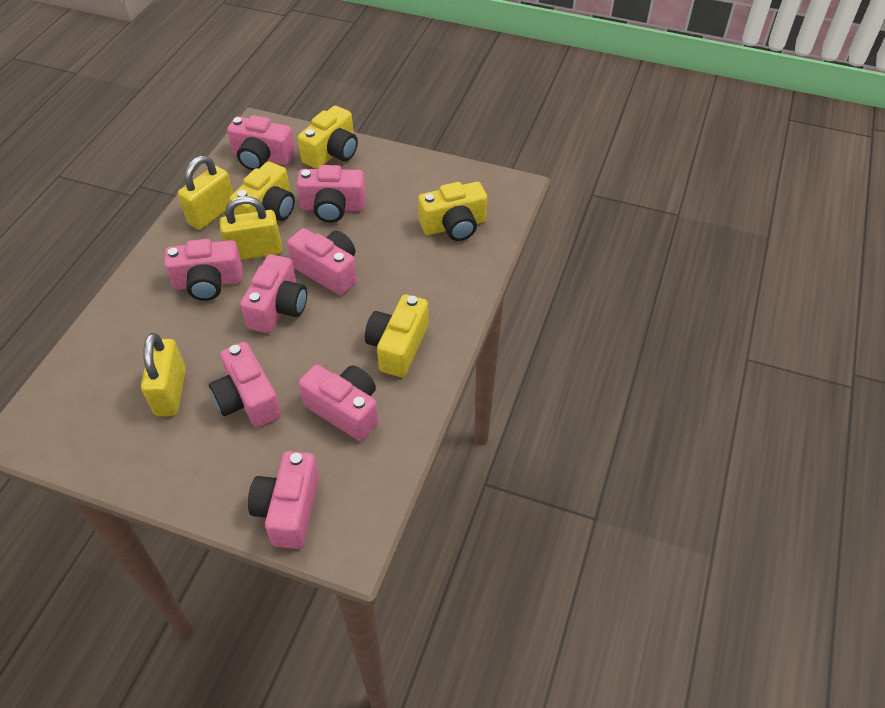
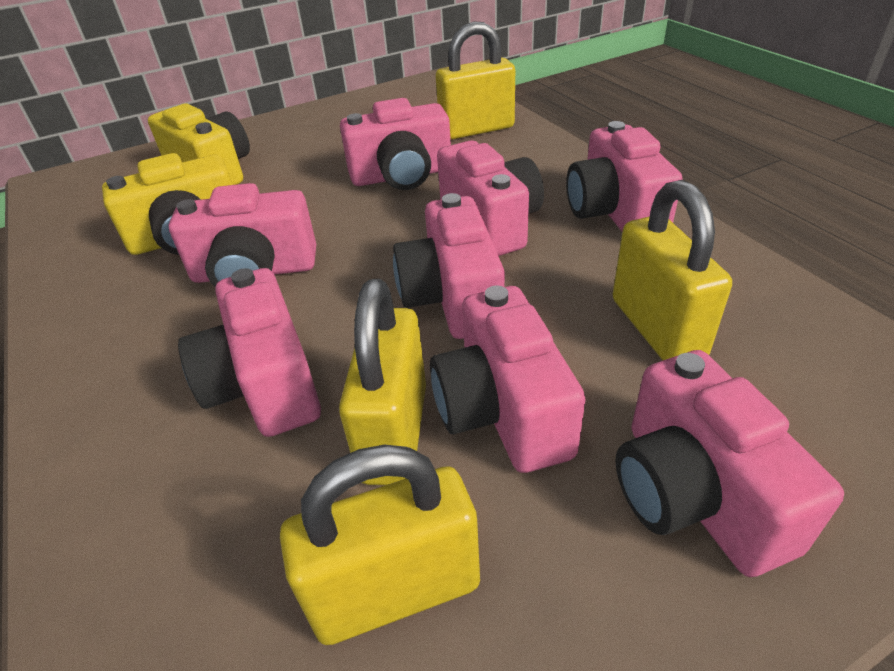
yellow camera: 4 -> 2
yellow padlock: 3 -> 4

